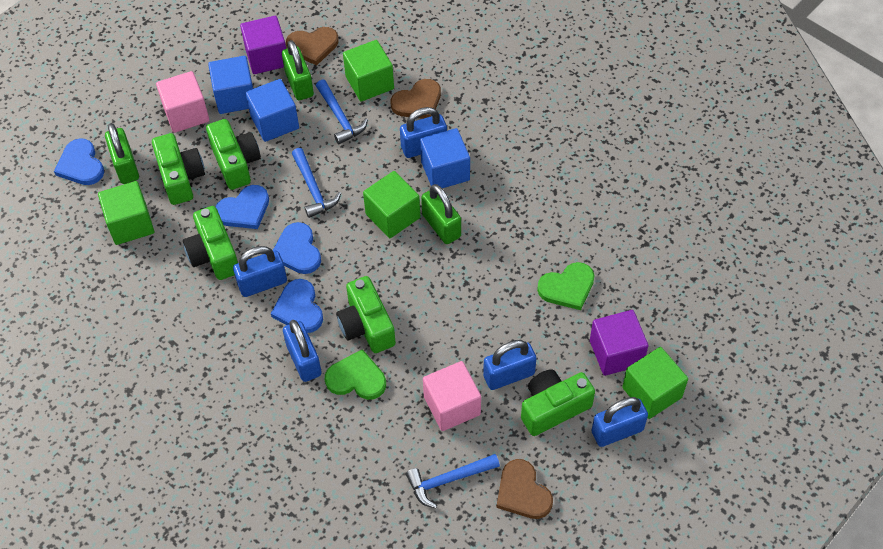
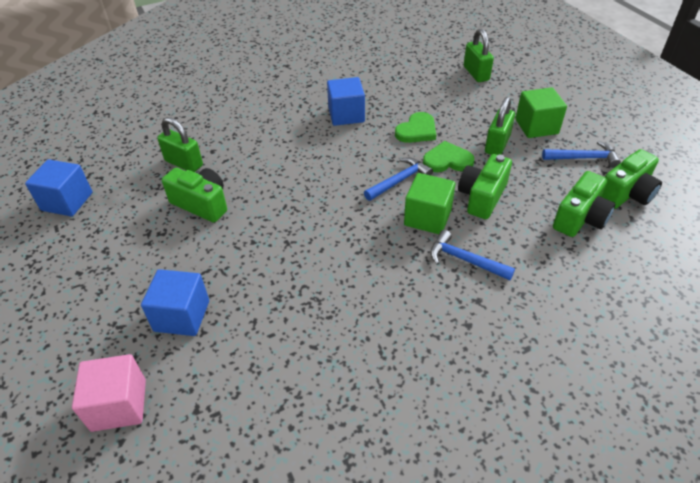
blue heart: 4 -> 0
blue padlock: 5 -> 0
brown heart: 3 -> 0
green camera: 5 -> 4
green cube: 4 -> 2
pink cube: 2 -> 1
purple cube: 2 -> 0

